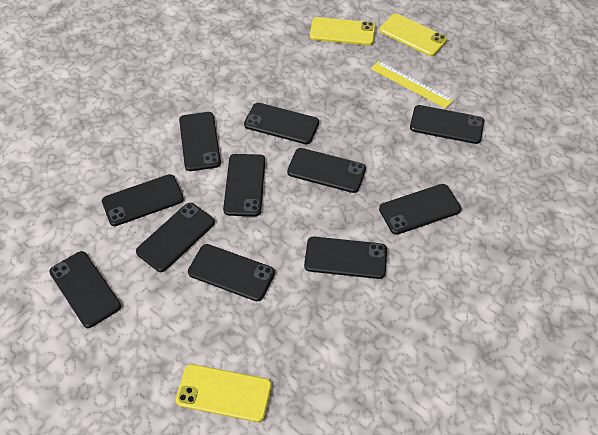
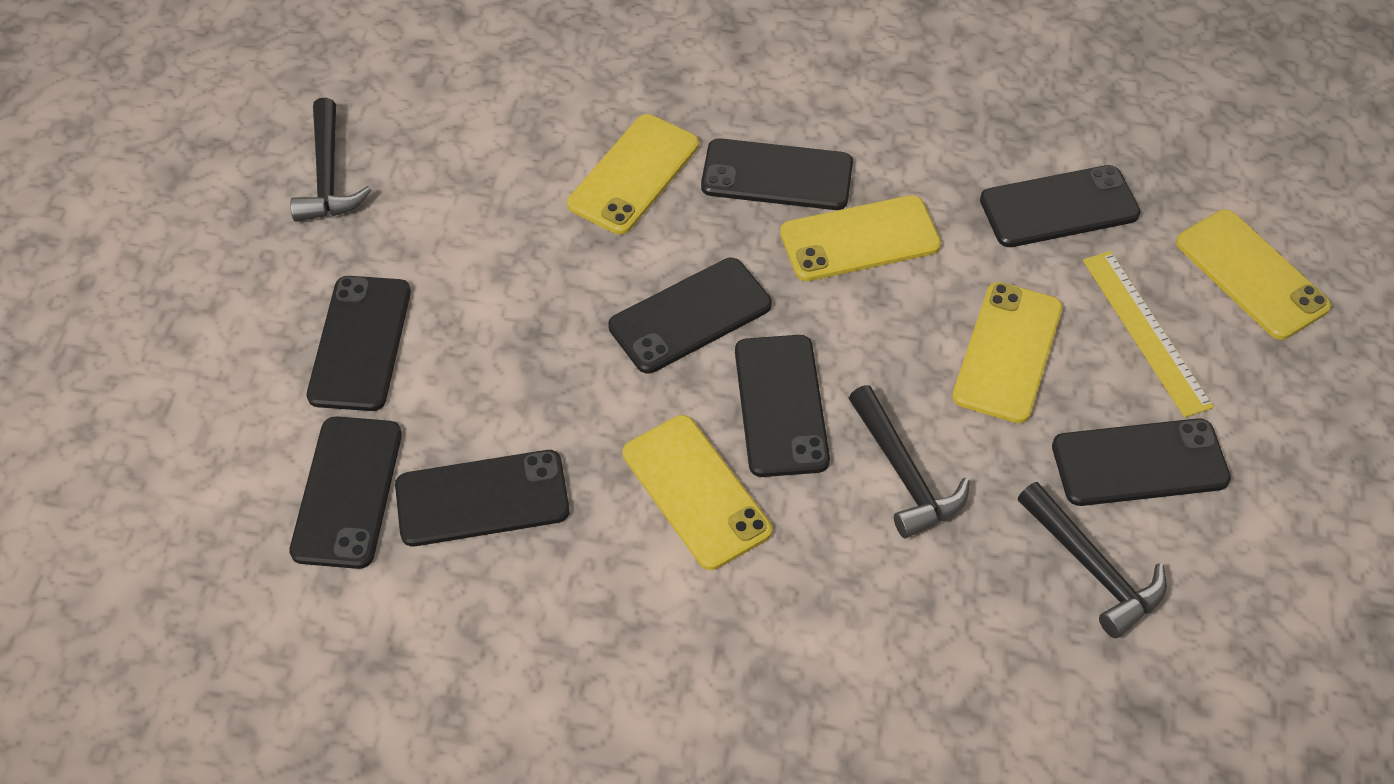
black hammer: 0 -> 3
black phone: 11 -> 8
yellow phone: 3 -> 5

